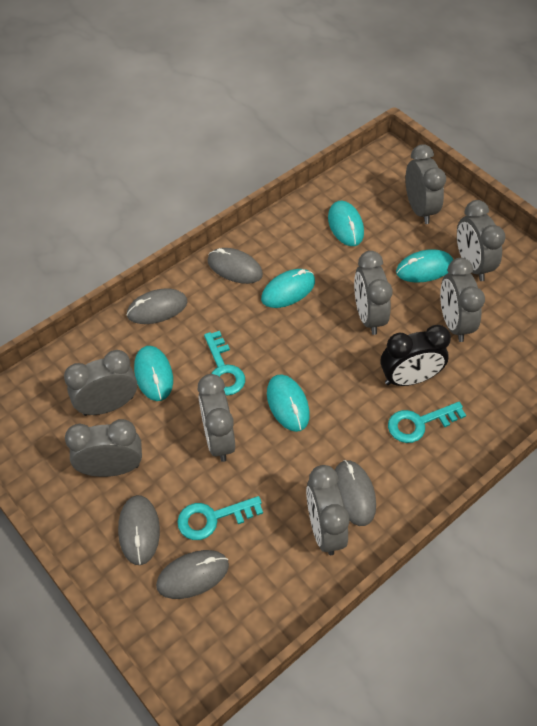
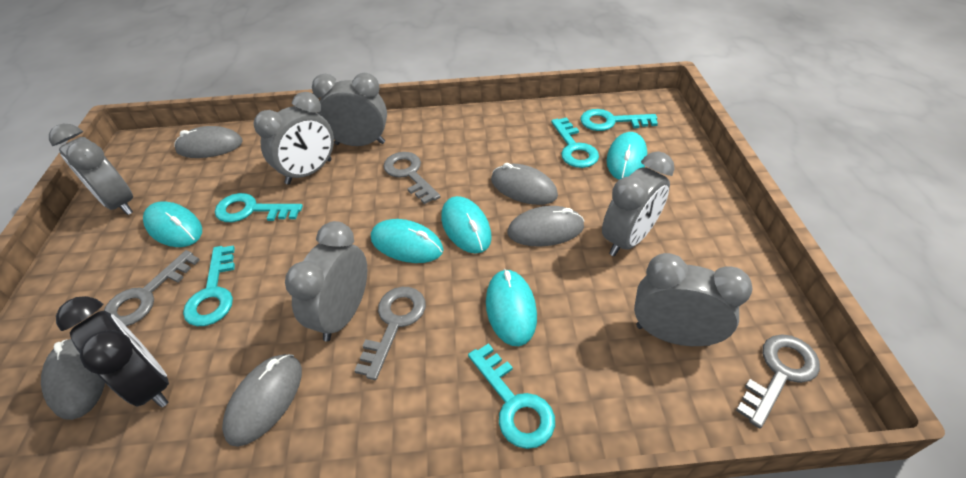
grey clock: 8 -> 6
grey key: 0 -> 4
turquoise key: 3 -> 5

